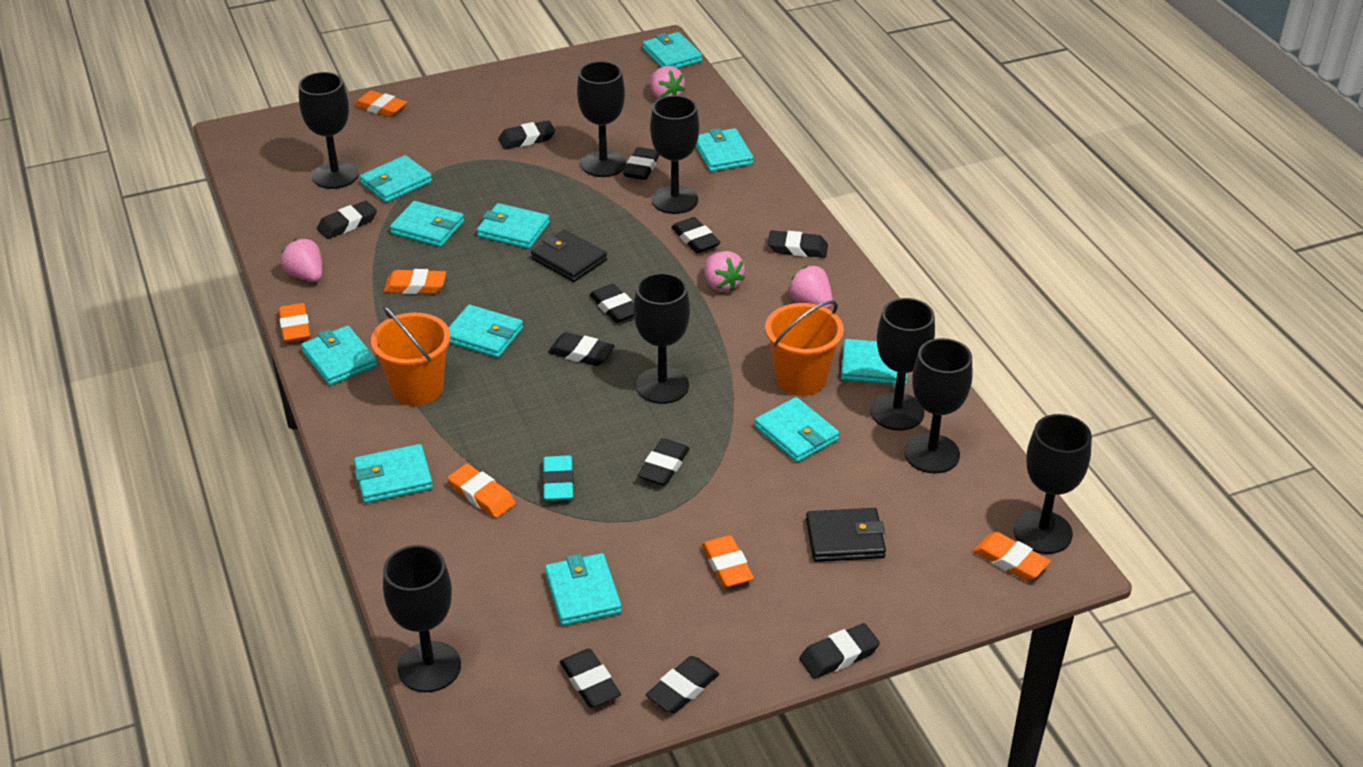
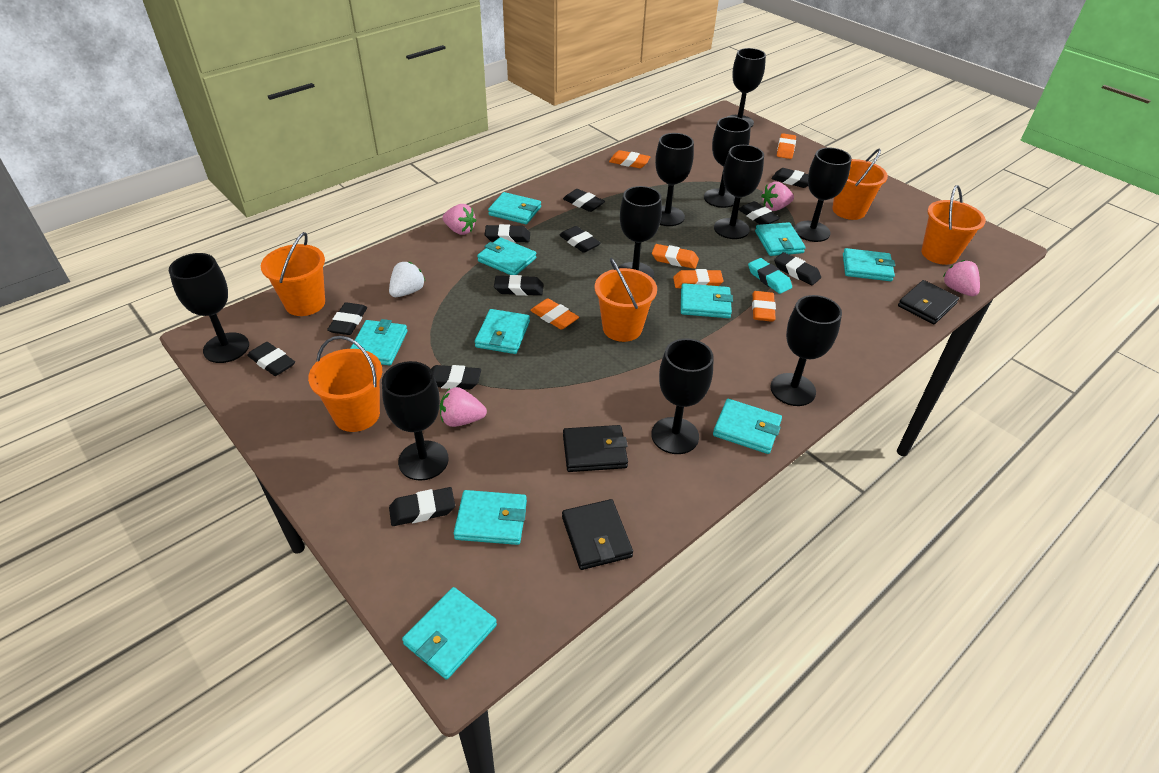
black goblet: 8 -> 10
black wallet: 2 -> 3
orange bucket: 2 -> 5
turquoise wallet: 11 -> 10
white strawberry: 0 -> 1

